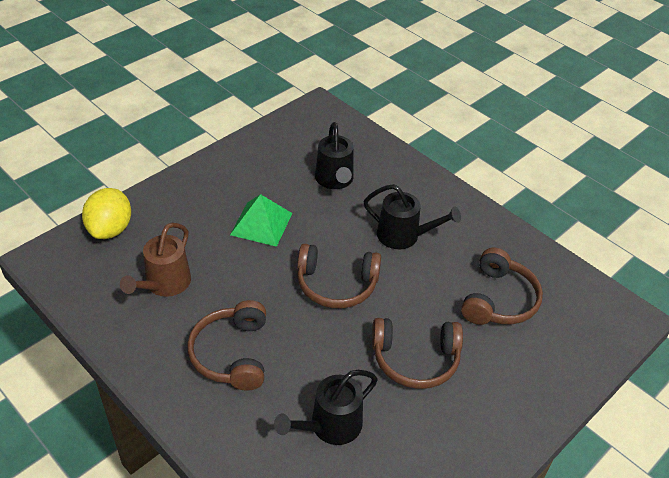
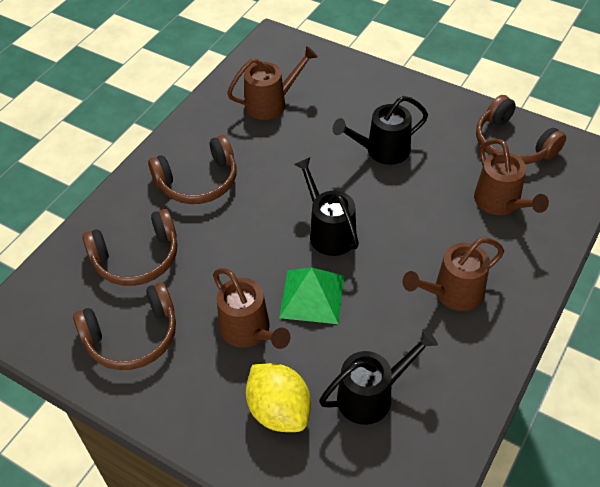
brown watering can: 1 -> 4

